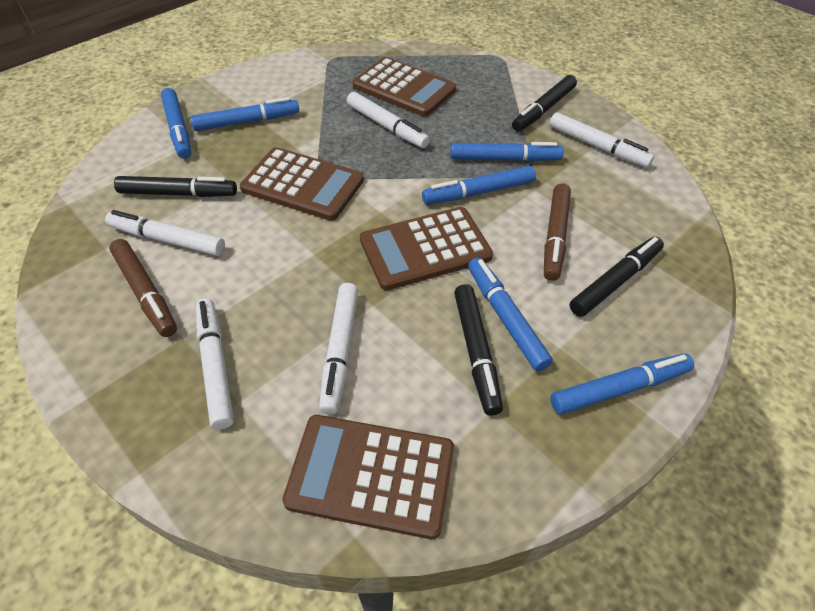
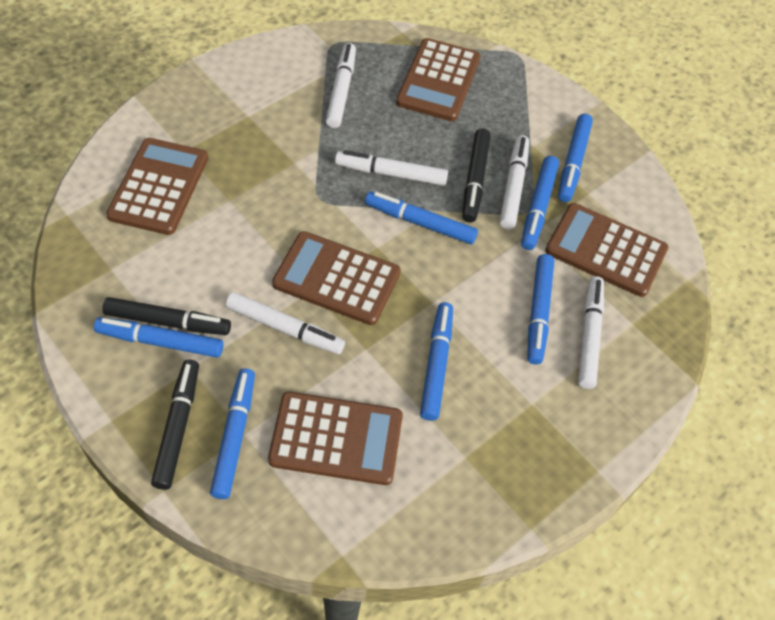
black marker: 4 -> 3
blue marker: 6 -> 7
brown calculator: 4 -> 5
brown marker: 2 -> 0

